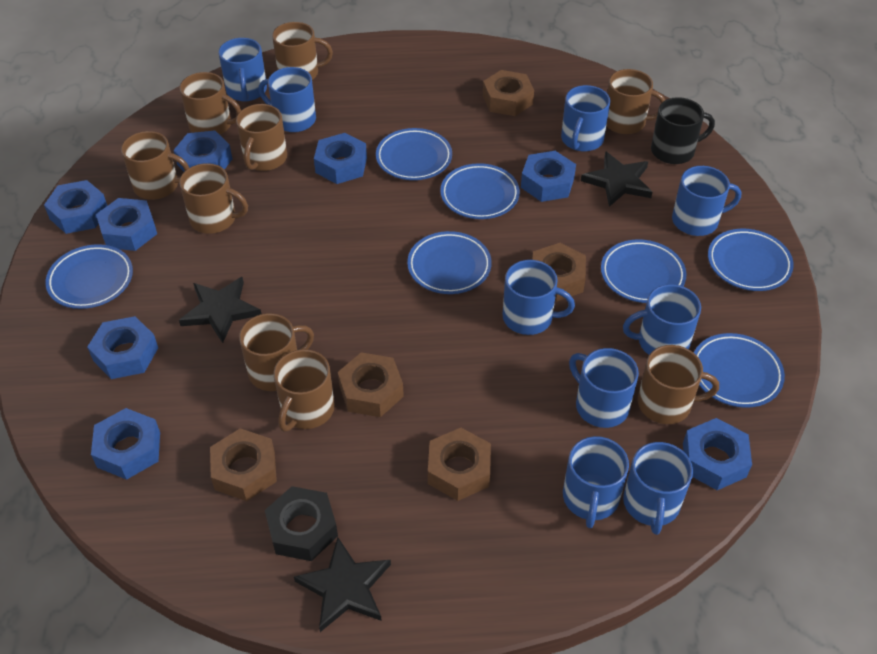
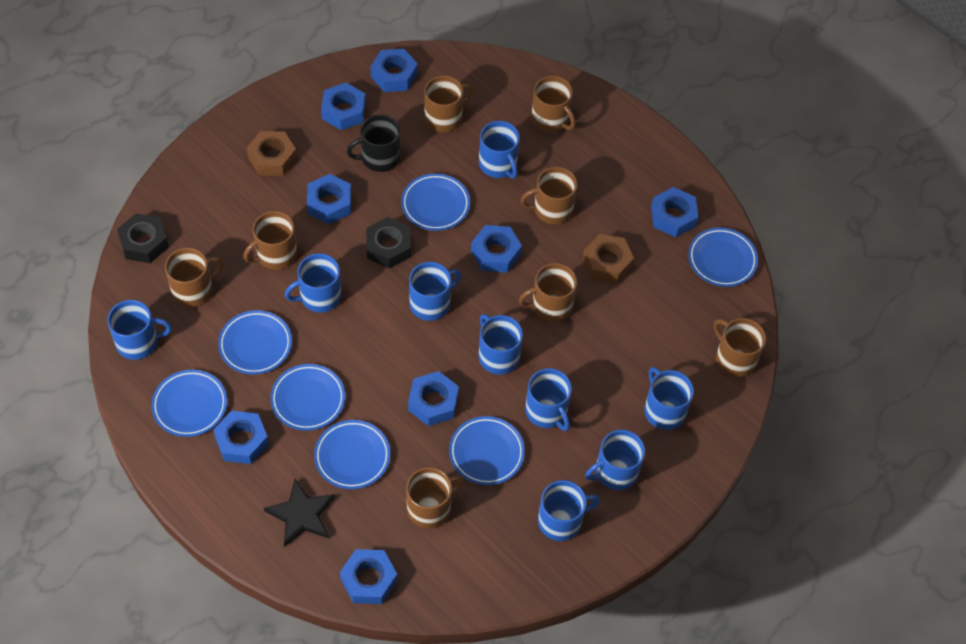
black nut: 1 -> 2
black star: 3 -> 1
brown mug: 9 -> 8
brown nut: 5 -> 2

